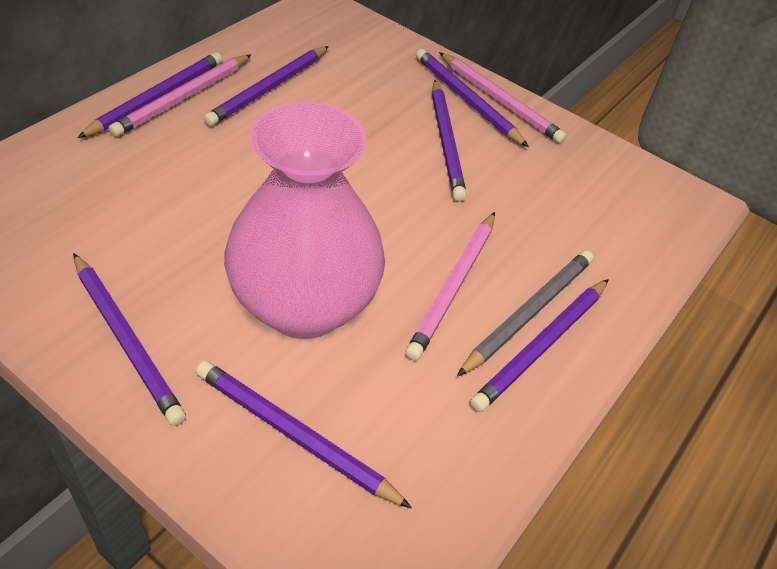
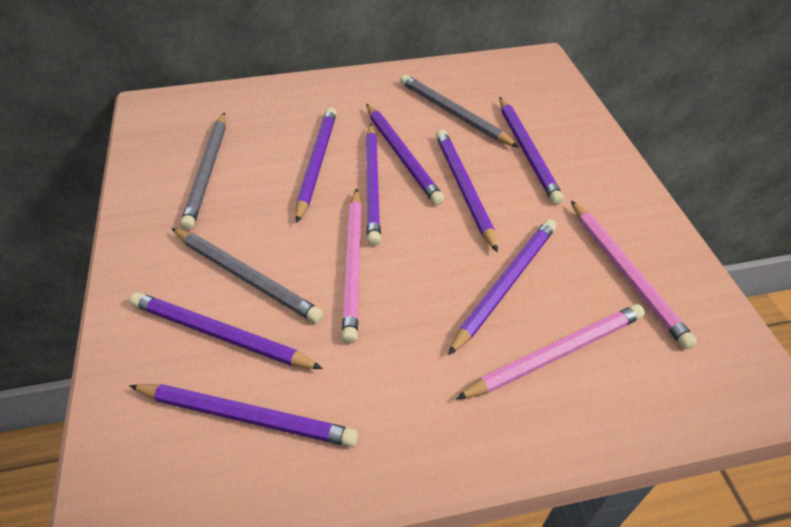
grey pencil: 1 -> 3
pink vase: 1 -> 0
purple pencil: 7 -> 8

